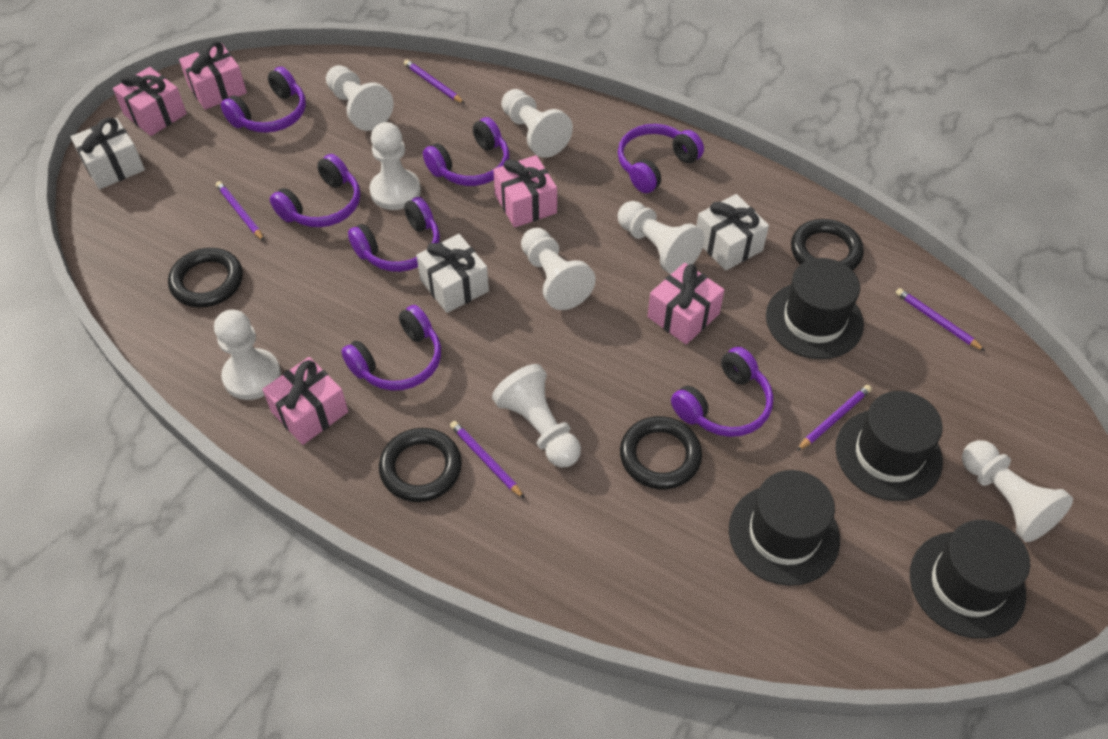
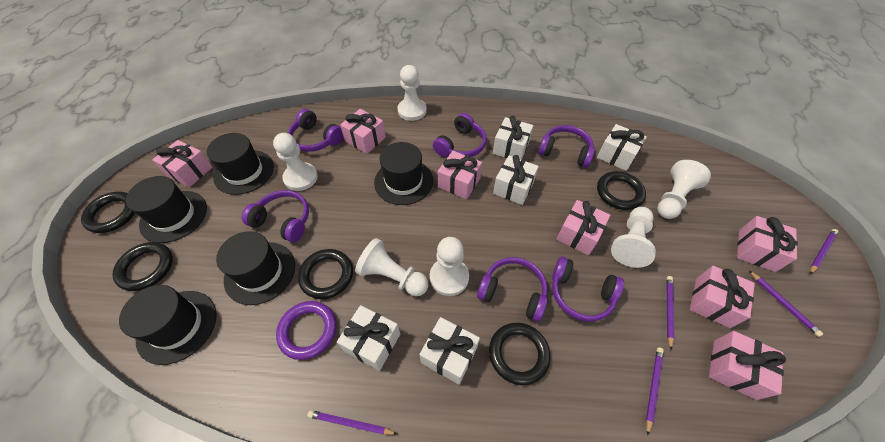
black hat: 4 -> 5
black ring: 4 -> 5
pink gift: 5 -> 7
purple headphones: 7 -> 6
purple ring: 0 -> 1
white gift: 3 -> 5
white pawn: 8 -> 6

